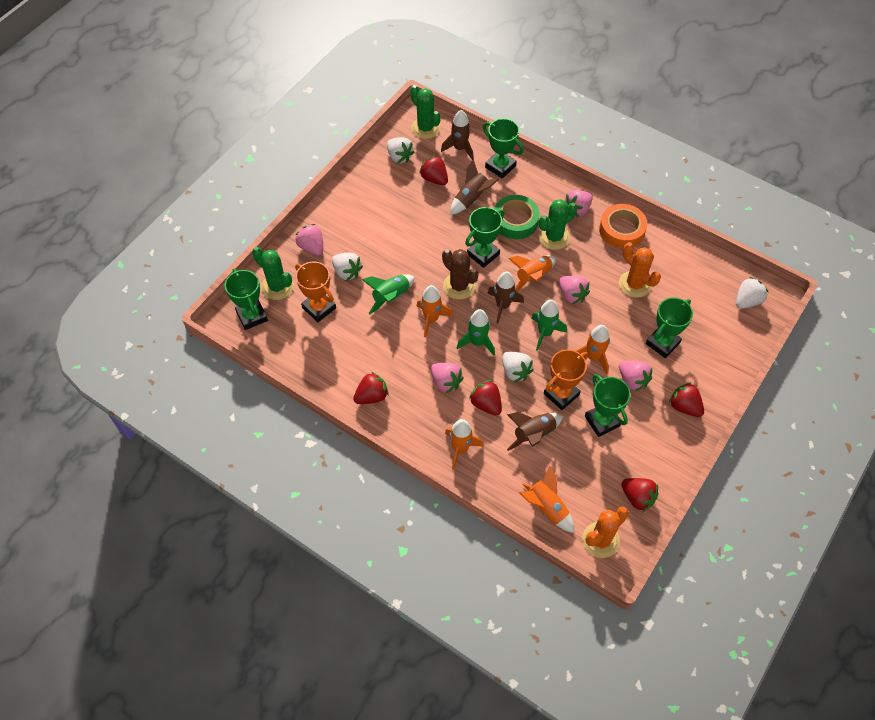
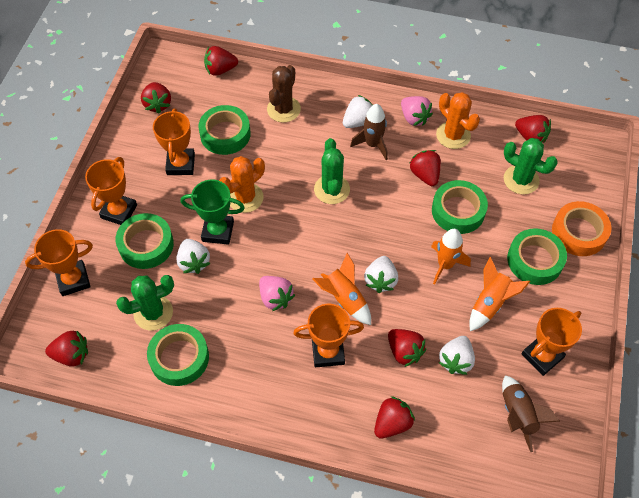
brown rocket: 4 -> 2
green rocket: 3 -> 0
green tape: 1 -> 5
green trophy: 5 -> 1
orange rocket: 5 -> 3
orange trophy: 2 -> 5
pink strawberry: 5 -> 2
red strawberry: 5 -> 7

